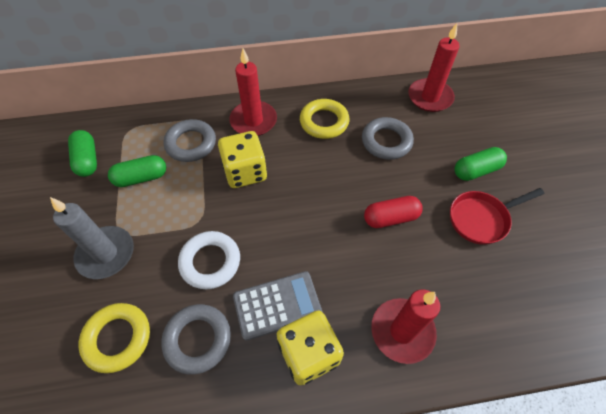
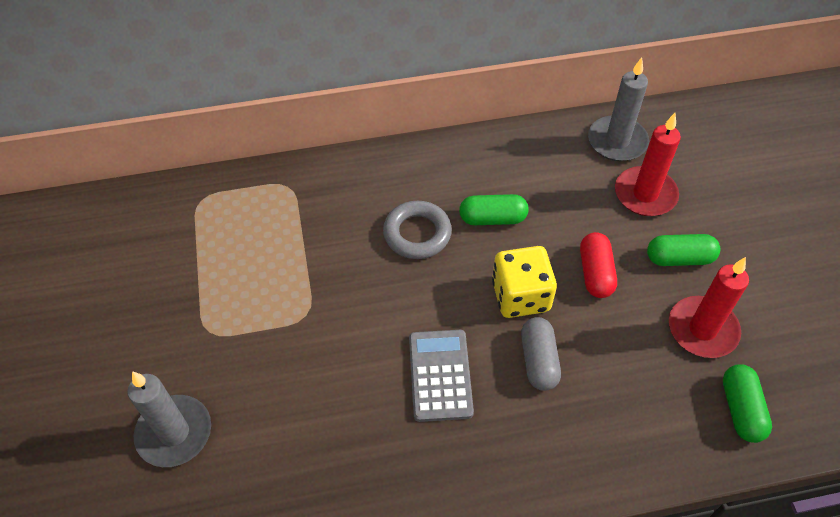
grey candle: 1 -> 2
grey capsule: 0 -> 1
grey ring: 3 -> 1
red candle: 3 -> 2
red pan: 1 -> 0
white ring: 1 -> 0
yellow dice: 2 -> 1
yellow ring: 2 -> 0

